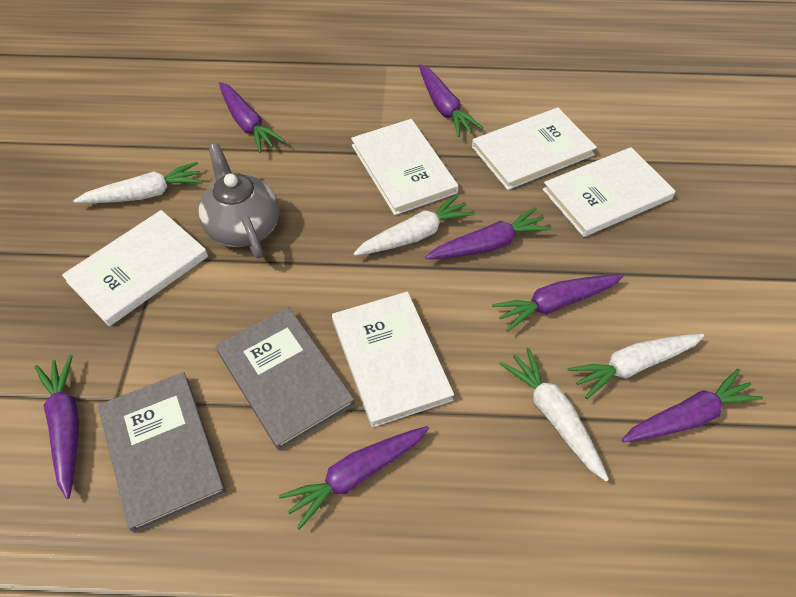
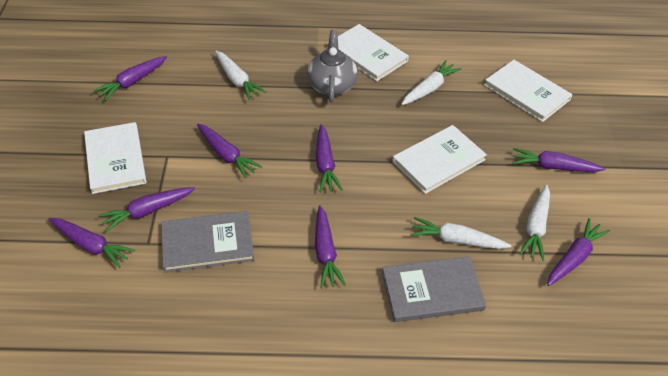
purple carrot: 7 -> 8
white book: 5 -> 4

